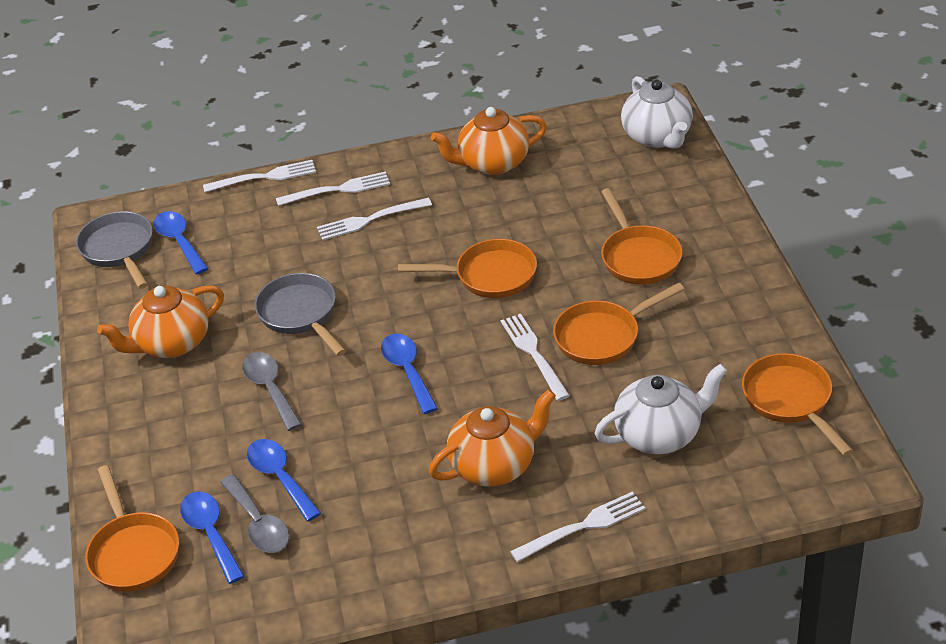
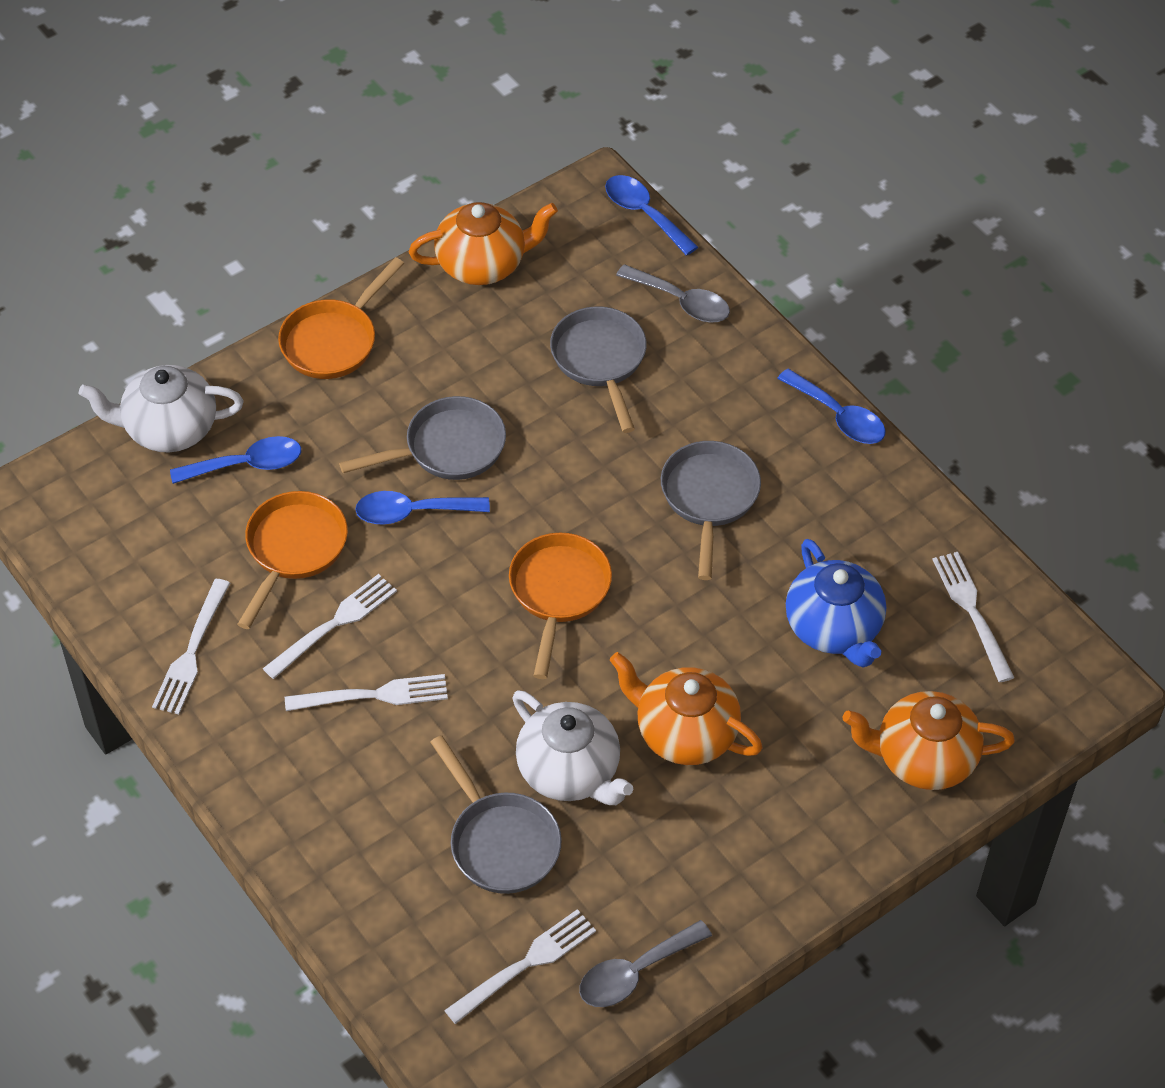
blue teapot: 0 -> 1
grey pan: 2 -> 4
orange pan: 5 -> 3

